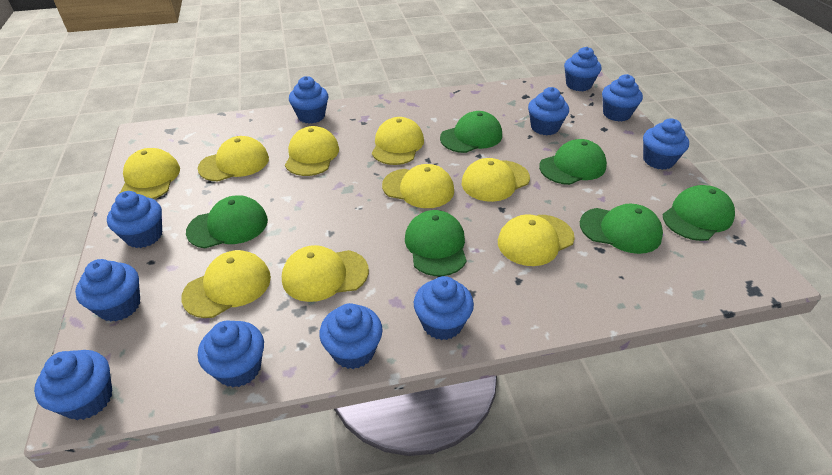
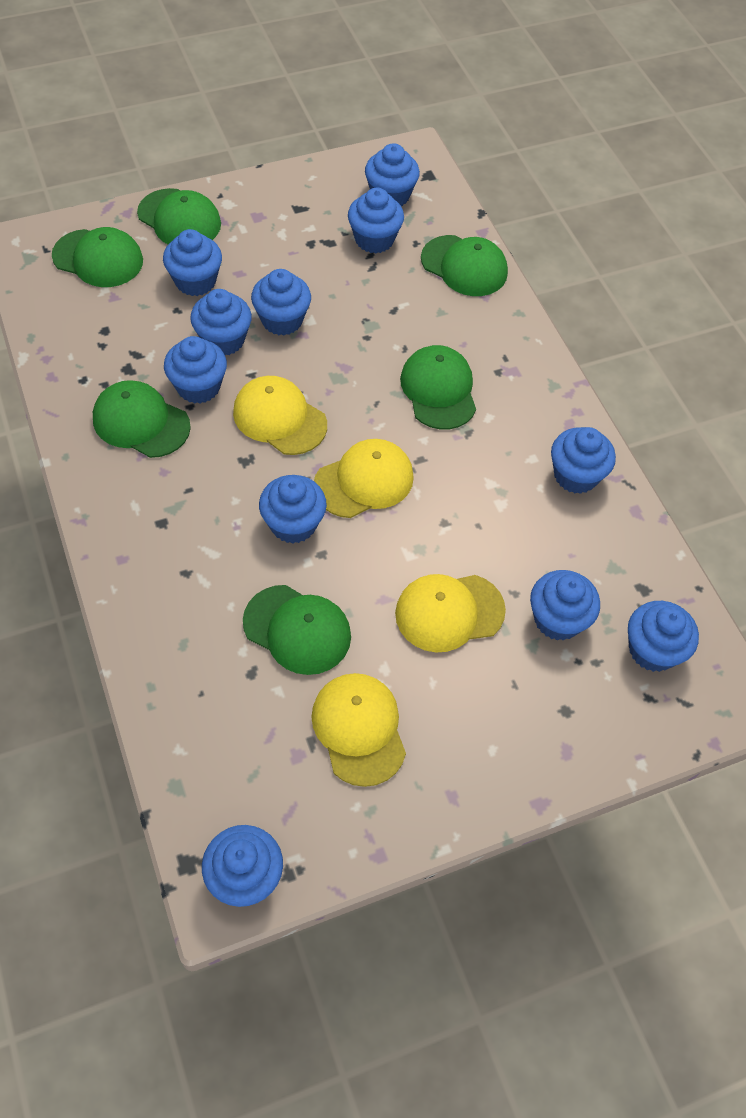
yellow cap: 9 -> 4

